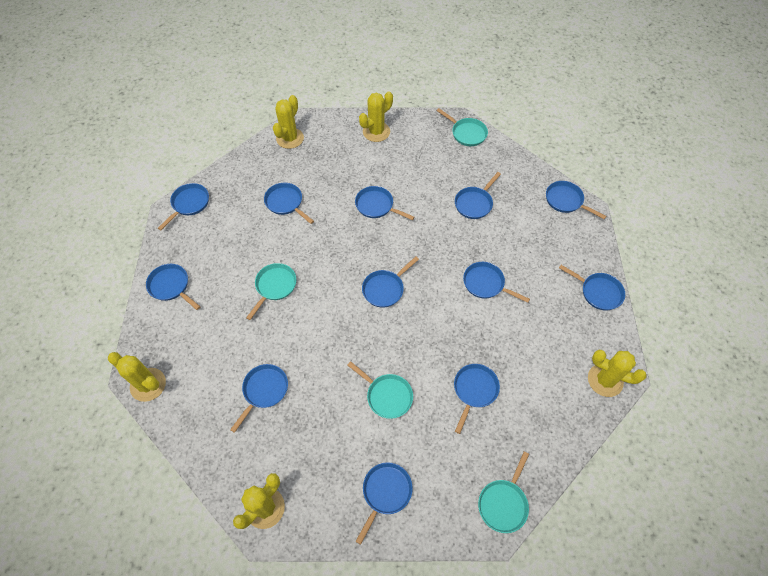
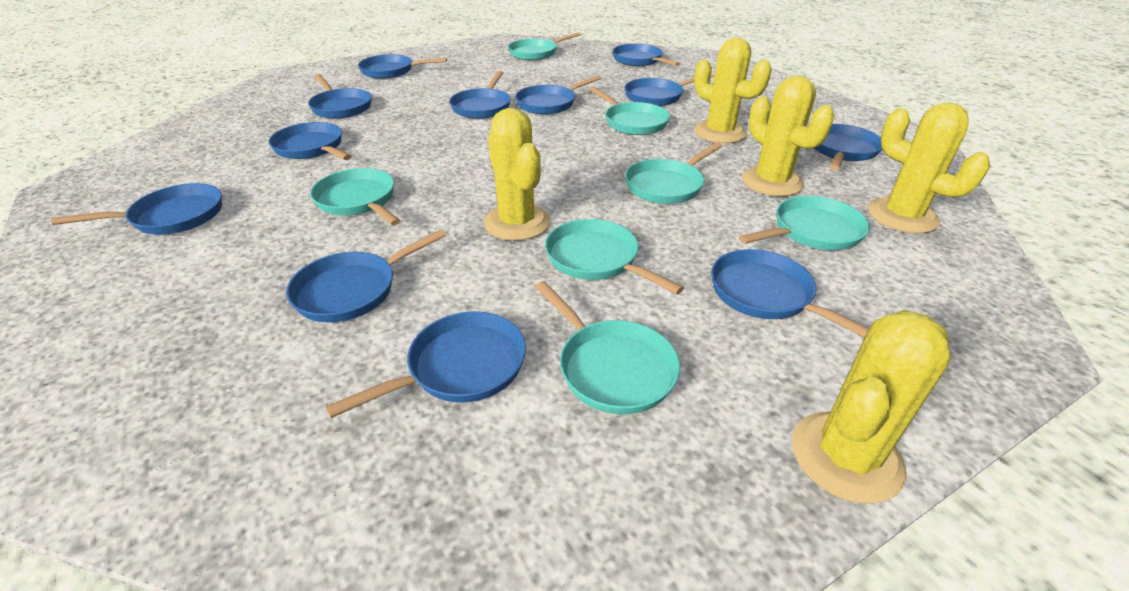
turquoise pan: 4 -> 7

